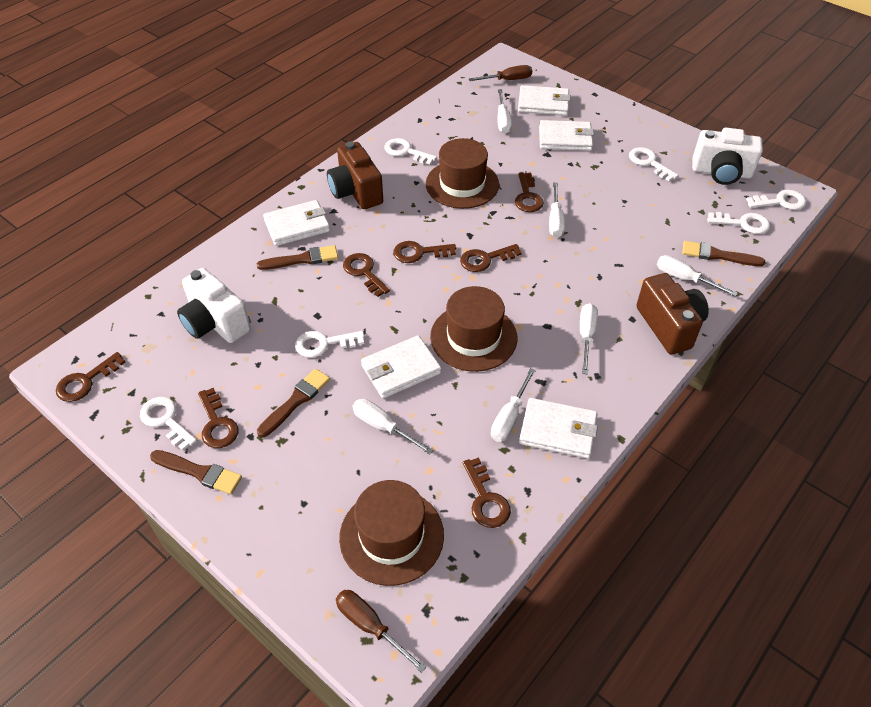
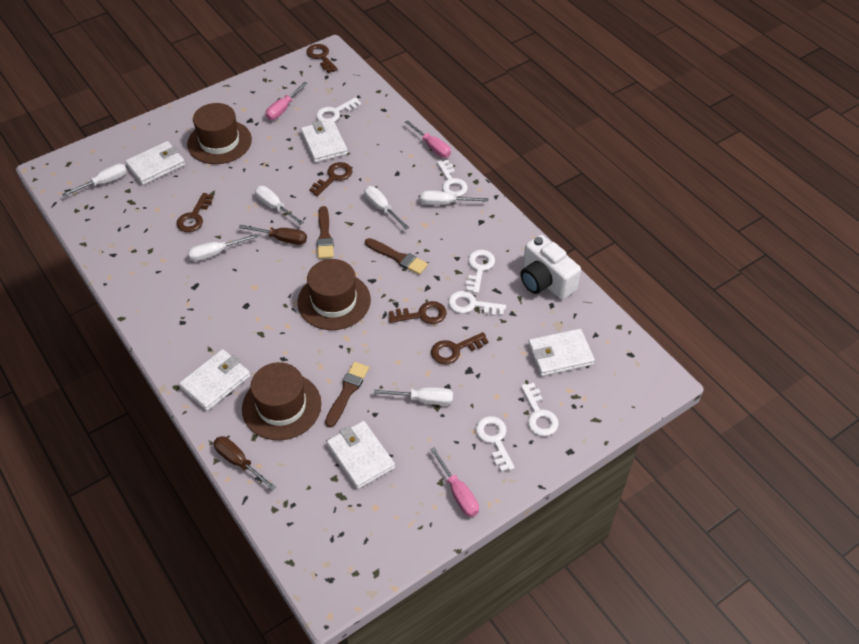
brown brush: 4 -> 3
brown camera: 2 -> 0
brown key: 7 -> 5
pink screwdriver: 0 -> 3
white camera: 2 -> 1

